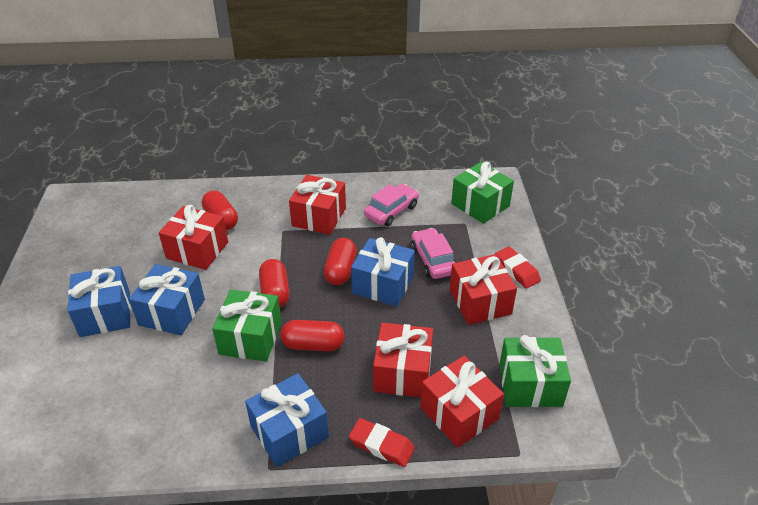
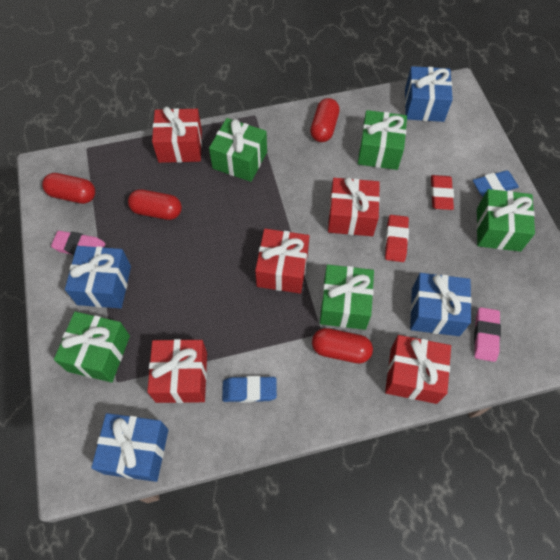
blue eraser: 0 -> 2
green gift: 3 -> 5
pink car: 2 -> 0
pink eraser: 0 -> 2

